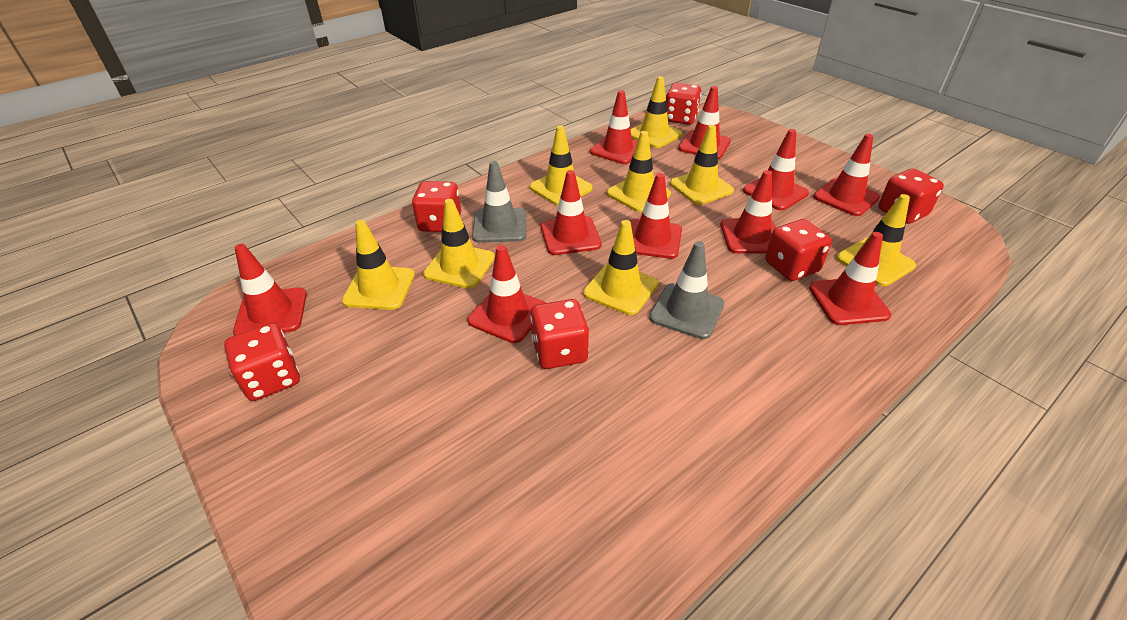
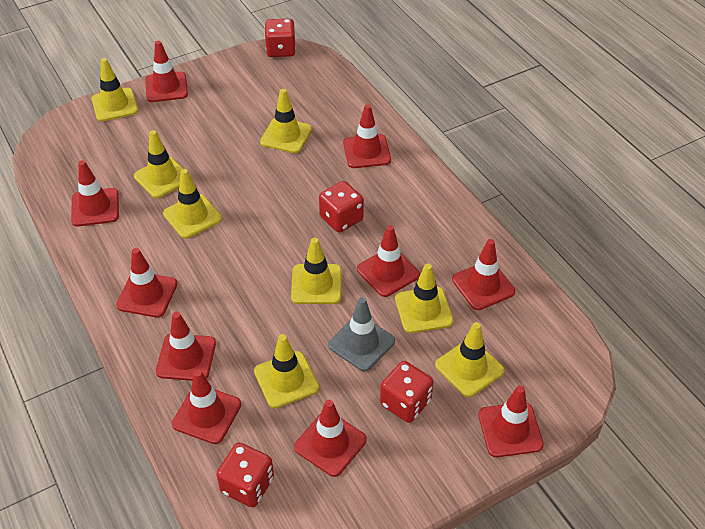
grey traffic cone: 2 -> 1
red dice: 6 -> 4

